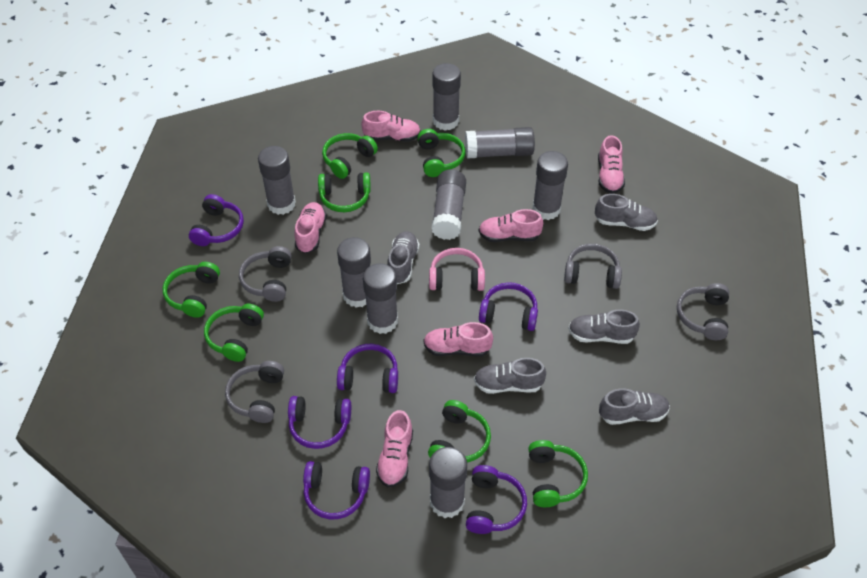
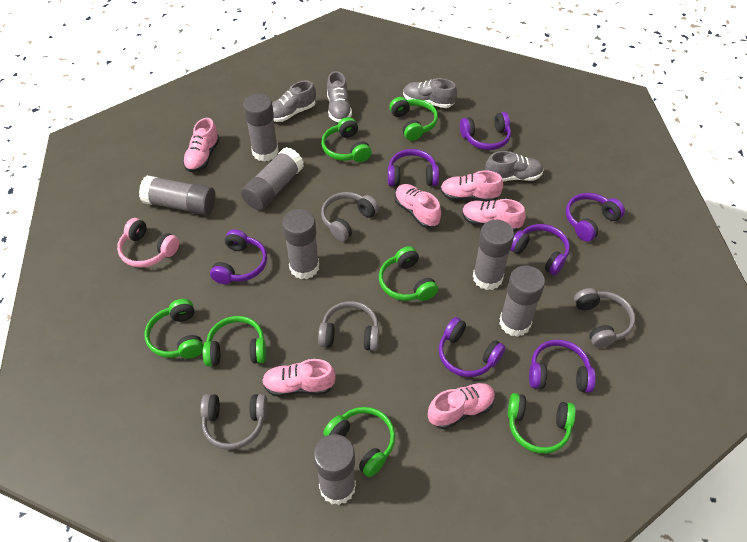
grey glue stick: 8 -> 7
grey shoe: 5 -> 4
purple headphones: 6 -> 7

